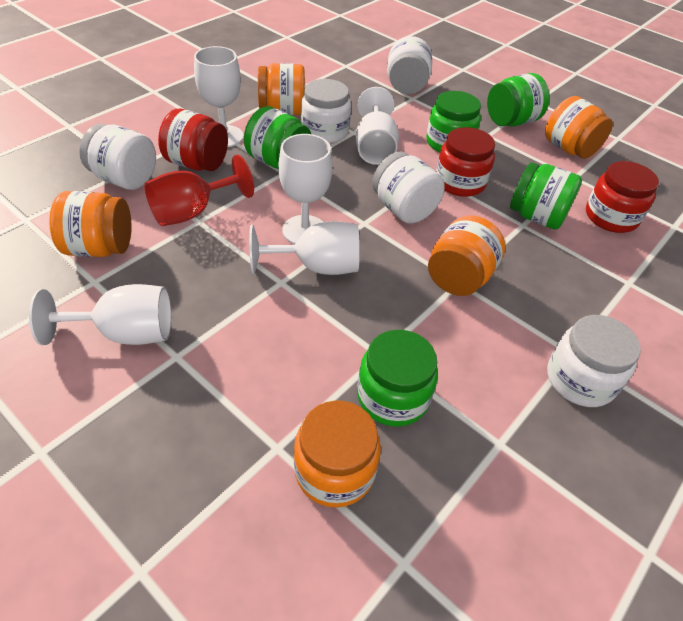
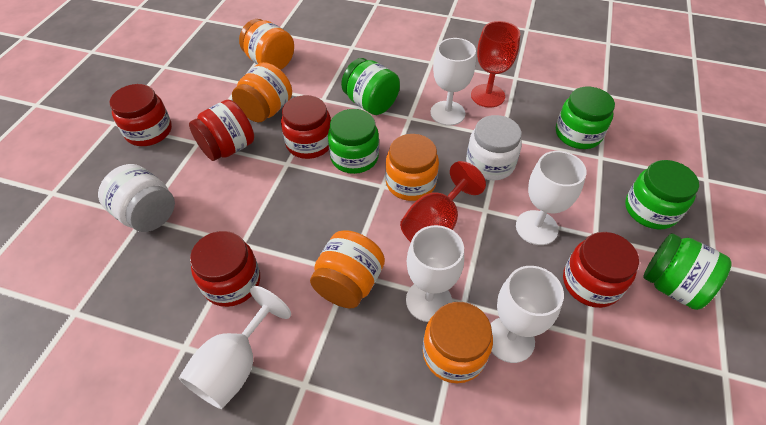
red goblet: 1 -> 2
red jar: 3 -> 5
white jar: 5 -> 2

